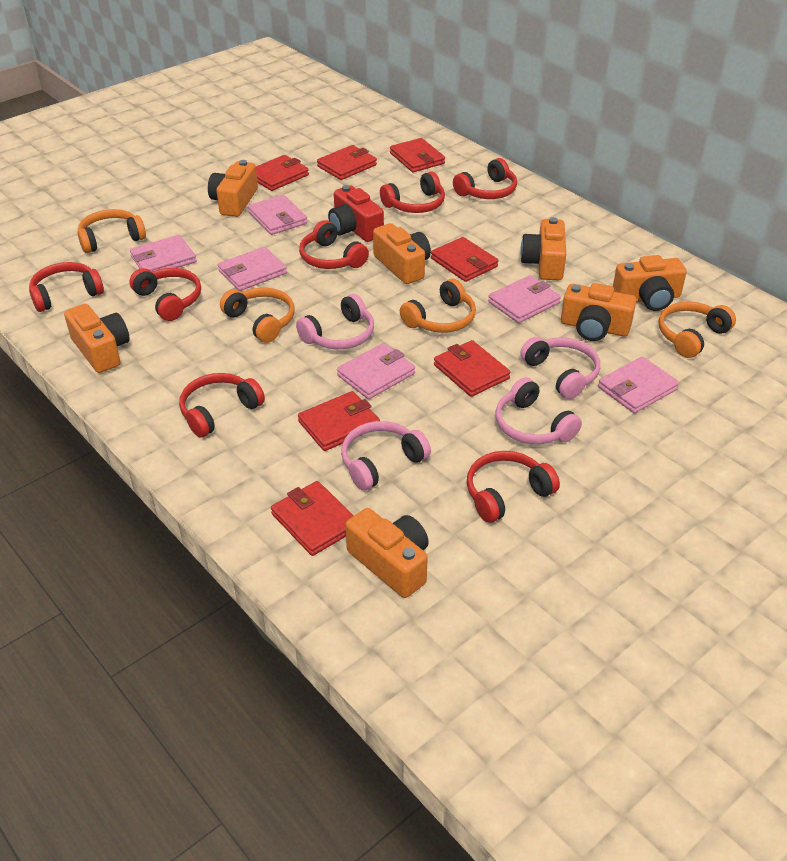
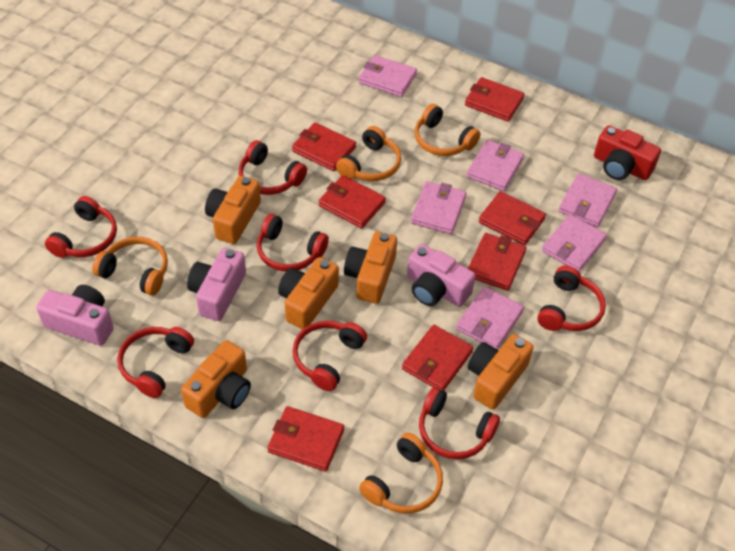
orange camera: 7 -> 5
pink camera: 0 -> 3
pink headphones: 4 -> 0

